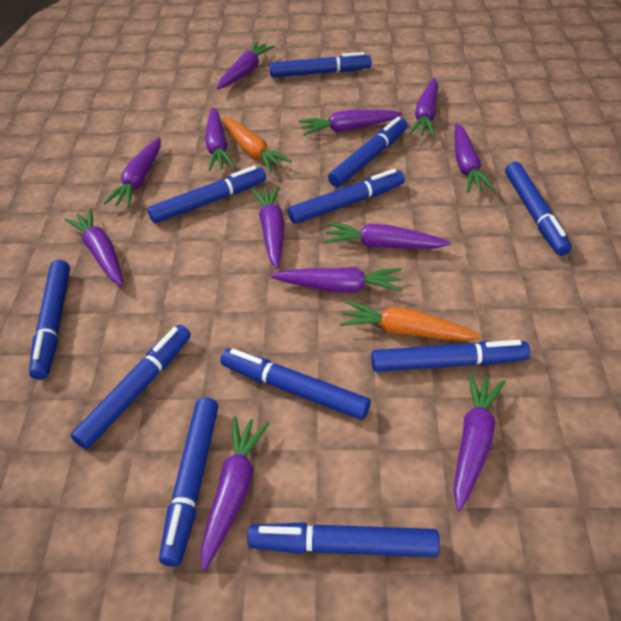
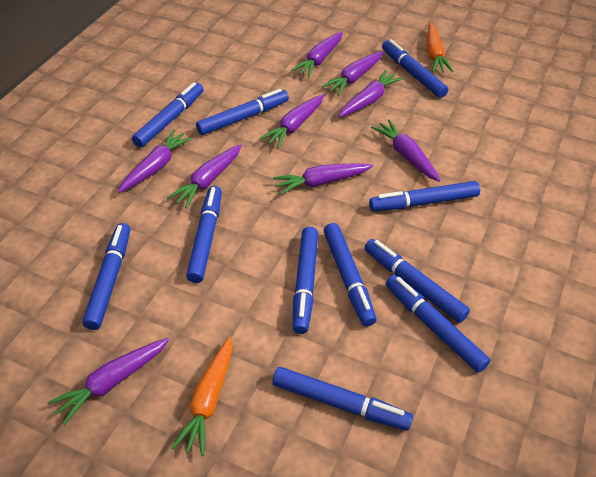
purple carrot: 12 -> 9

